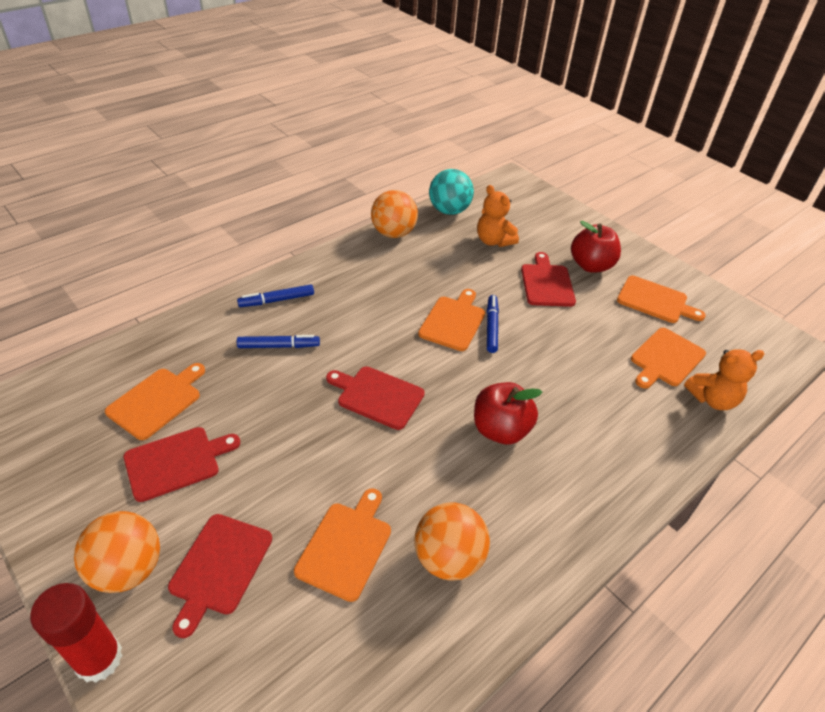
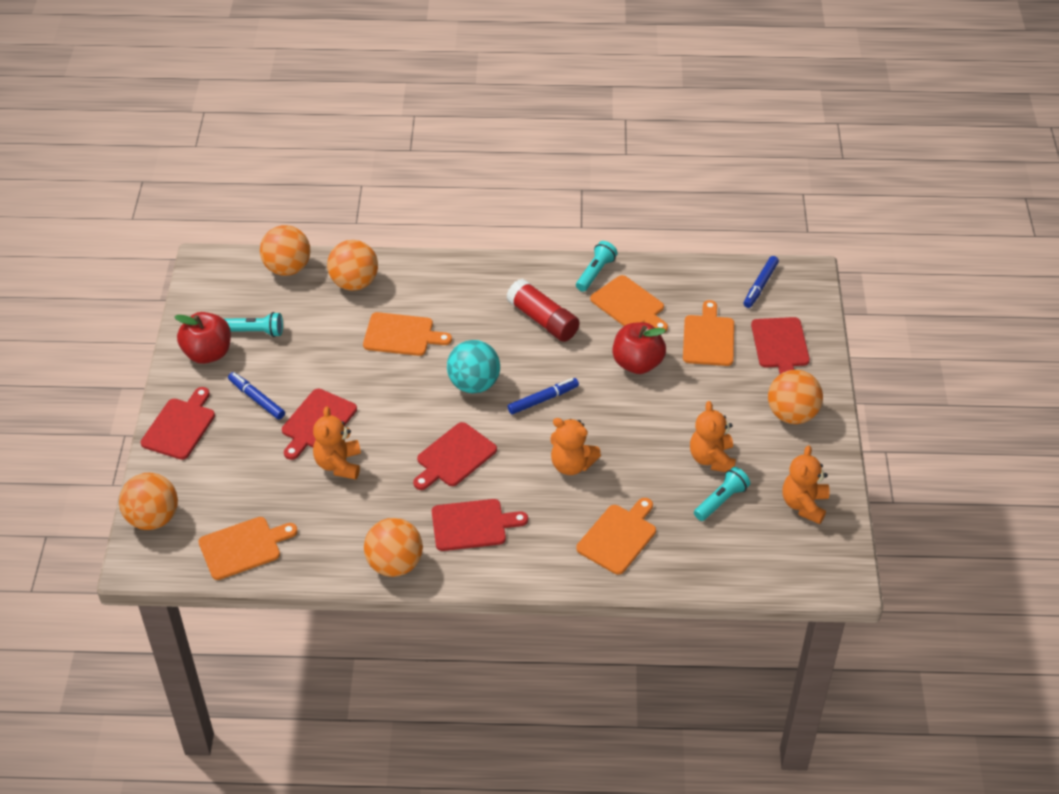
orange ball: 3 -> 5
orange teddy bear: 2 -> 4
red cutting board: 4 -> 5
turquoise flashlight: 0 -> 3

